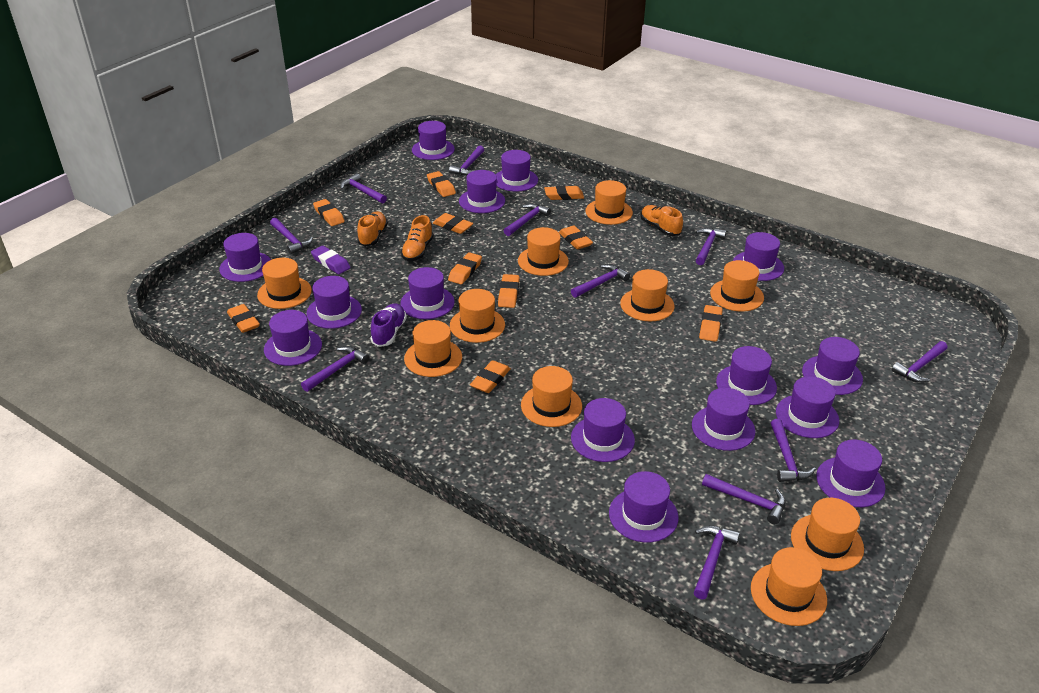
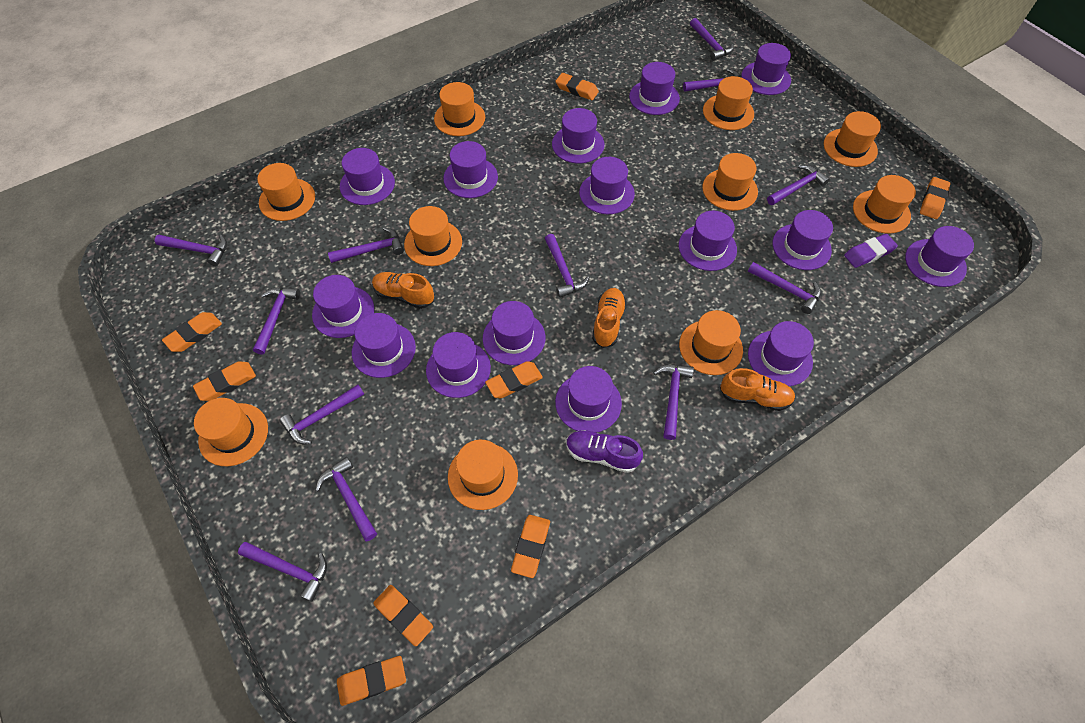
orange eraser: 10 -> 8
purple hammer: 11 -> 12

